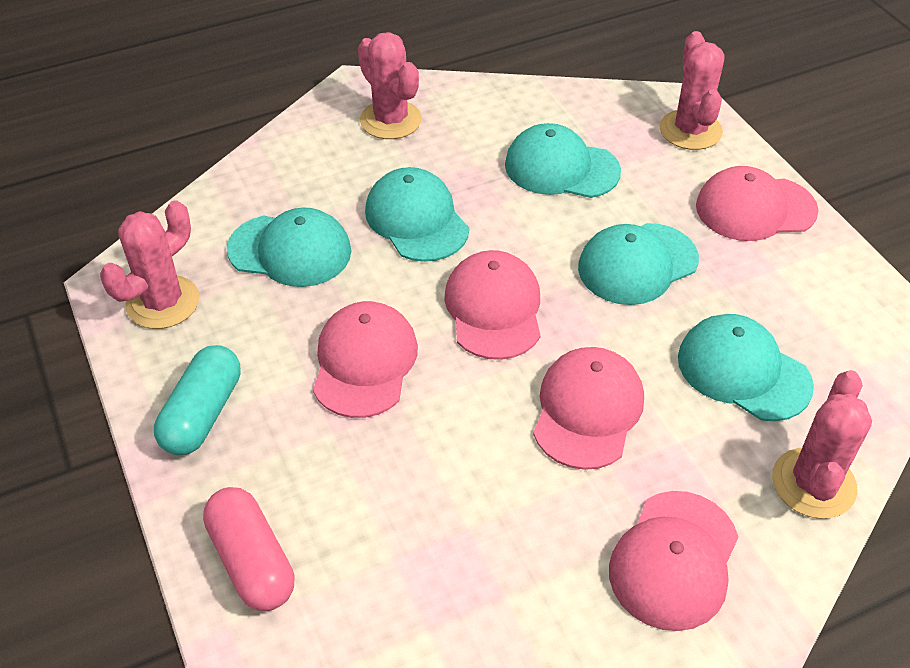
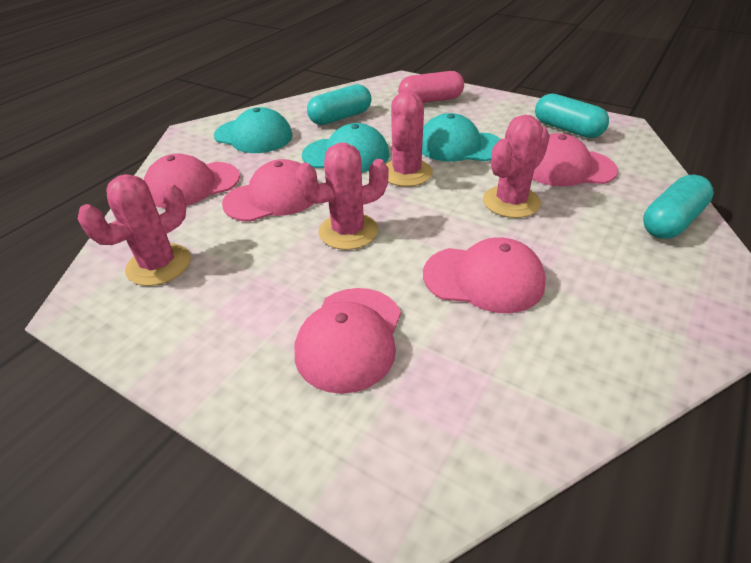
turquoise cap: 5 -> 3
turquoise capsule: 1 -> 3

